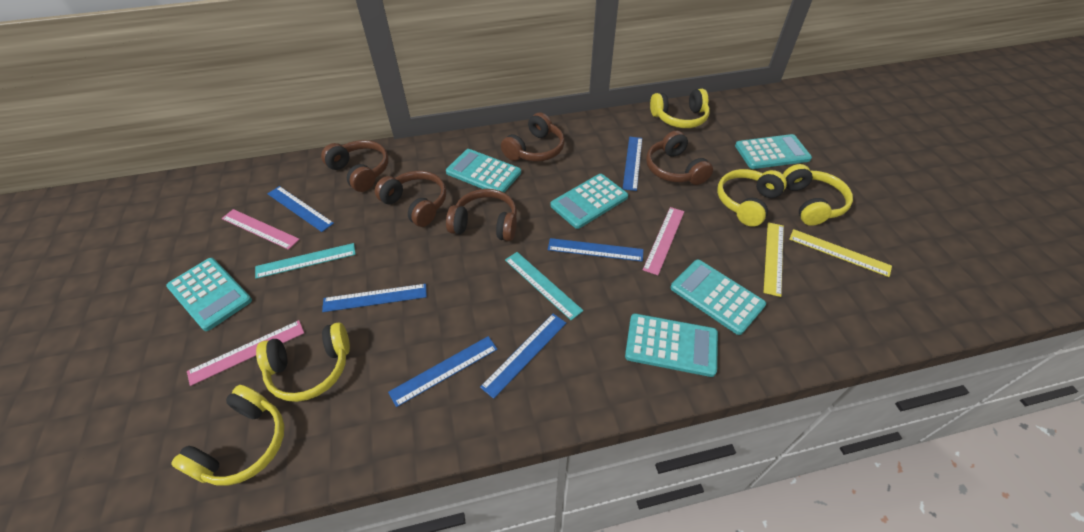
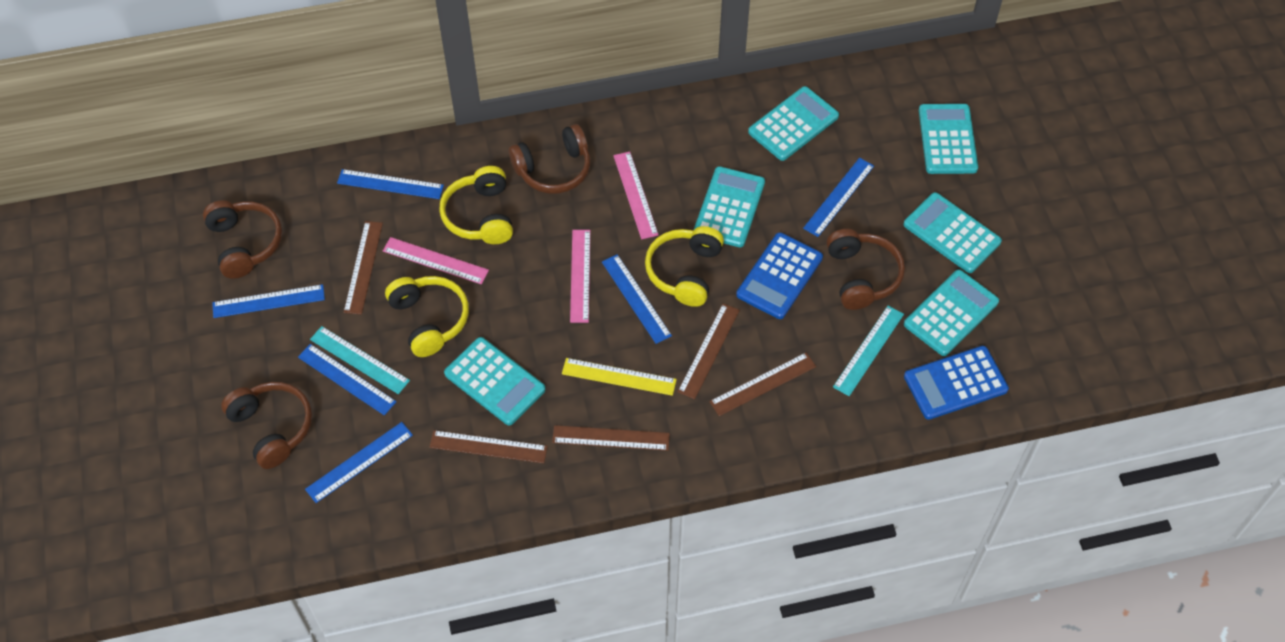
blue calculator: 0 -> 2
brown headphones: 5 -> 4
brown ruler: 0 -> 5
yellow headphones: 5 -> 3
yellow ruler: 2 -> 1

